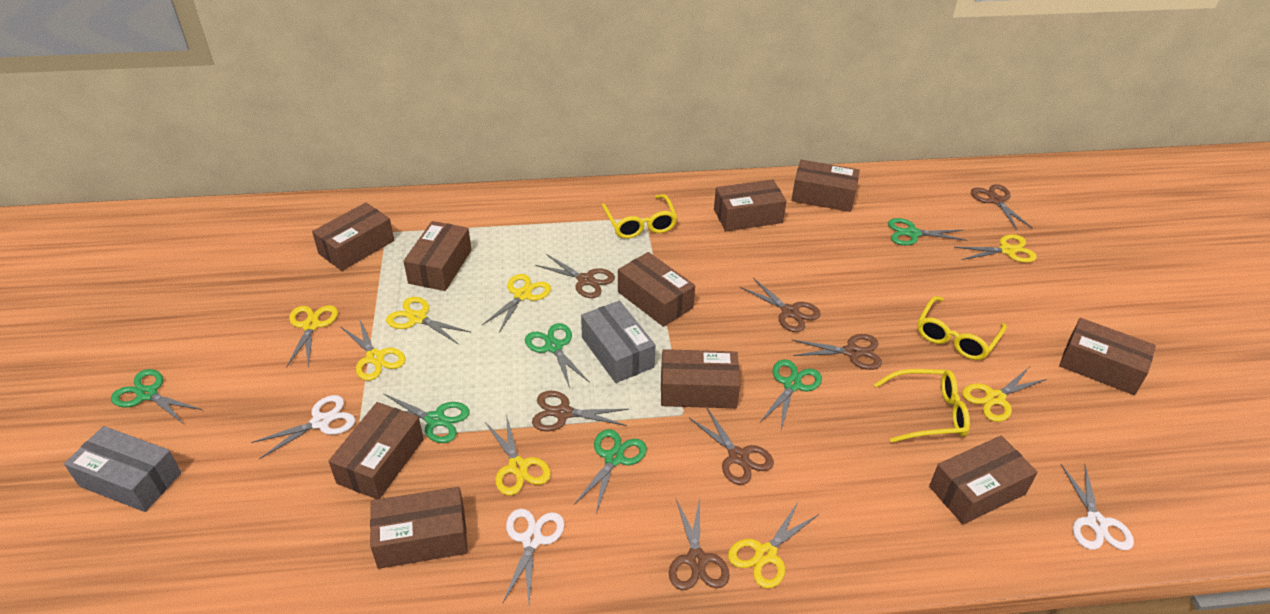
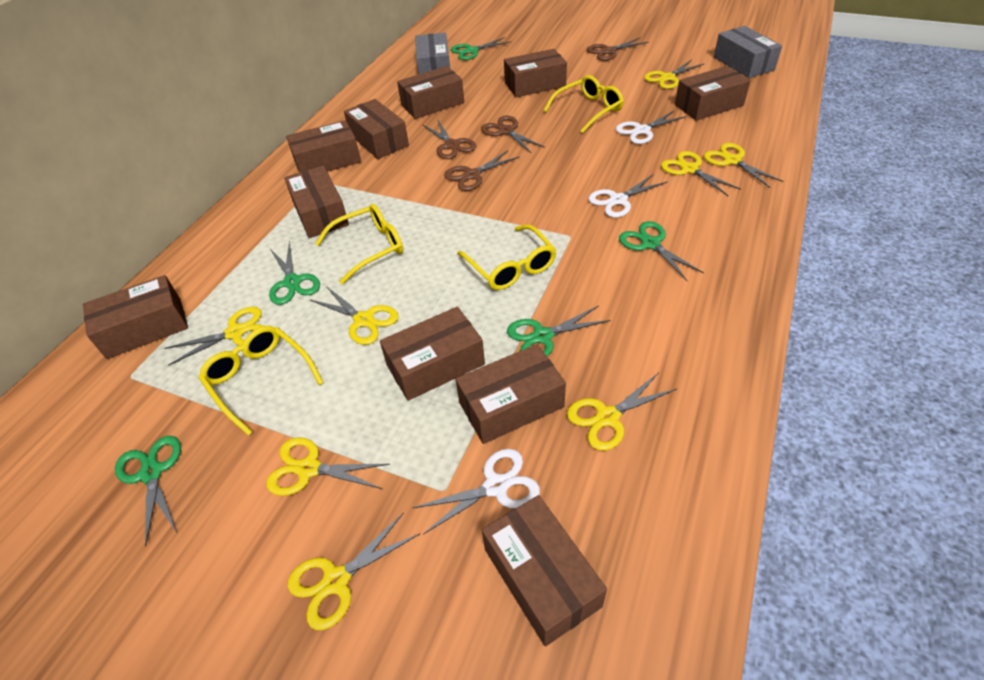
brown scissors: 7 -> 4
green scissors: 6 -> 5
yellow glasses: 3 -> 4

